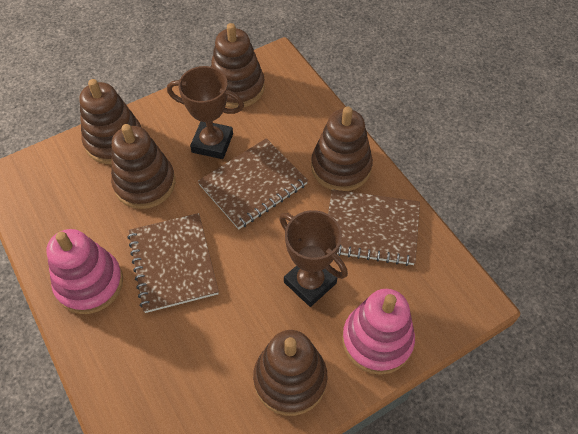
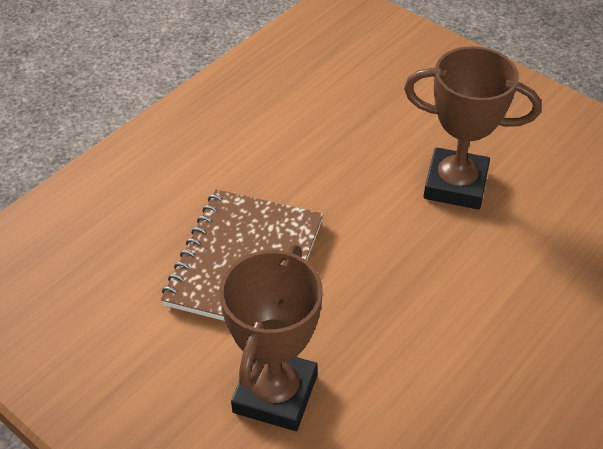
brown notebook: 3 -> 1
brown stacking toy: 5 -> 0
pink stacking toy: 2 -> 0

